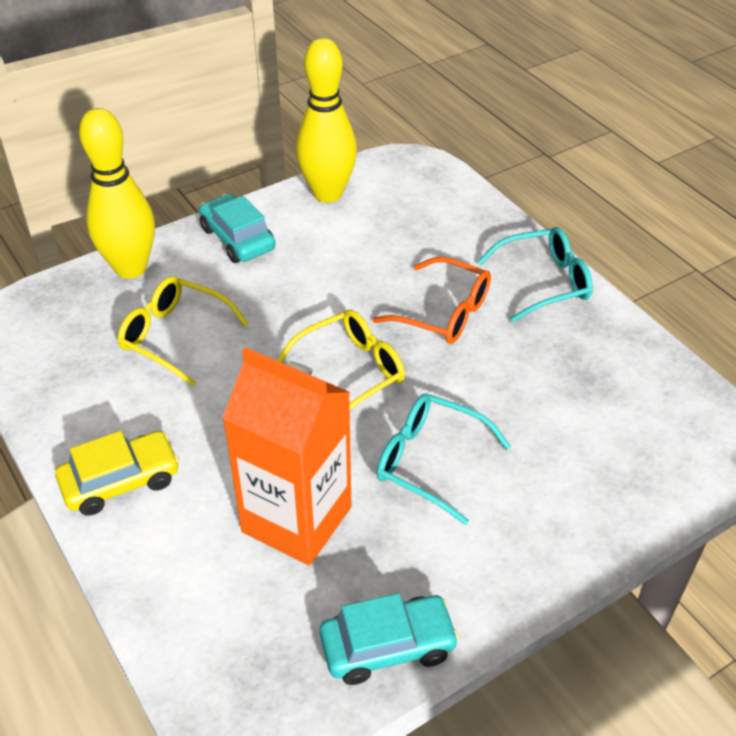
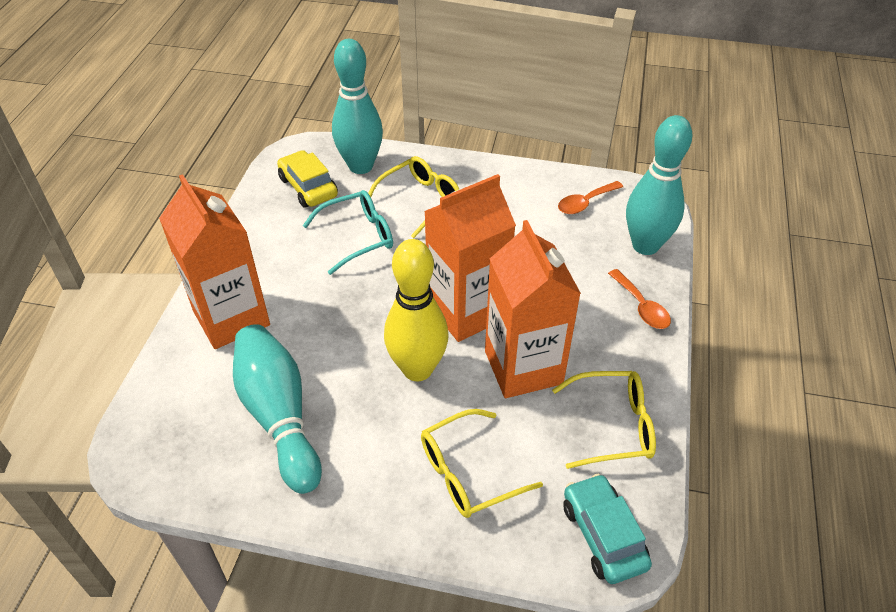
orange carton: 1 -> 3
orange glasses: 1 -> 0
orange spoon: 0 -> 2
turquoise bowling pin: 0 -> 3
turquoise car: 2 -> 1
turquoise glasses: 2 -> 1
yellow bowling pin: 2 -> 1
yellow glasses: 2 -> 3

